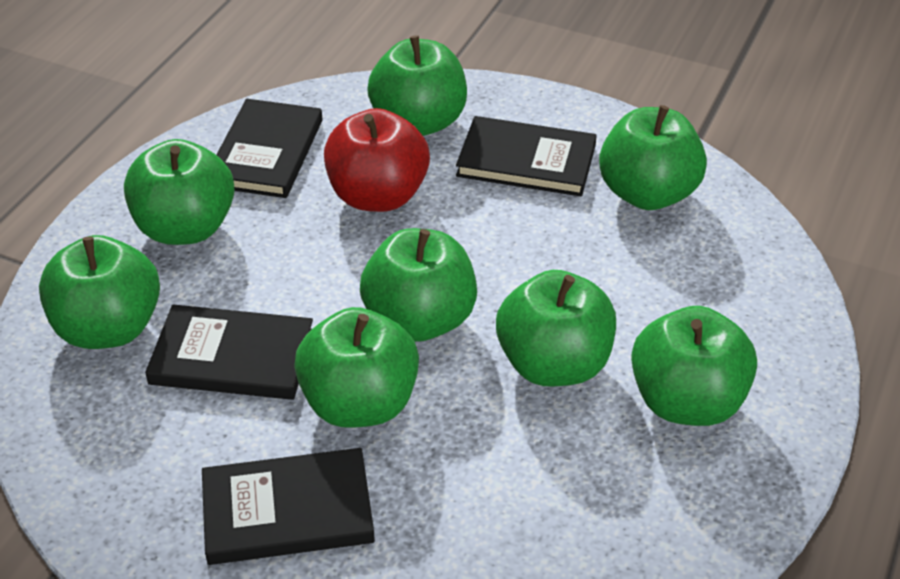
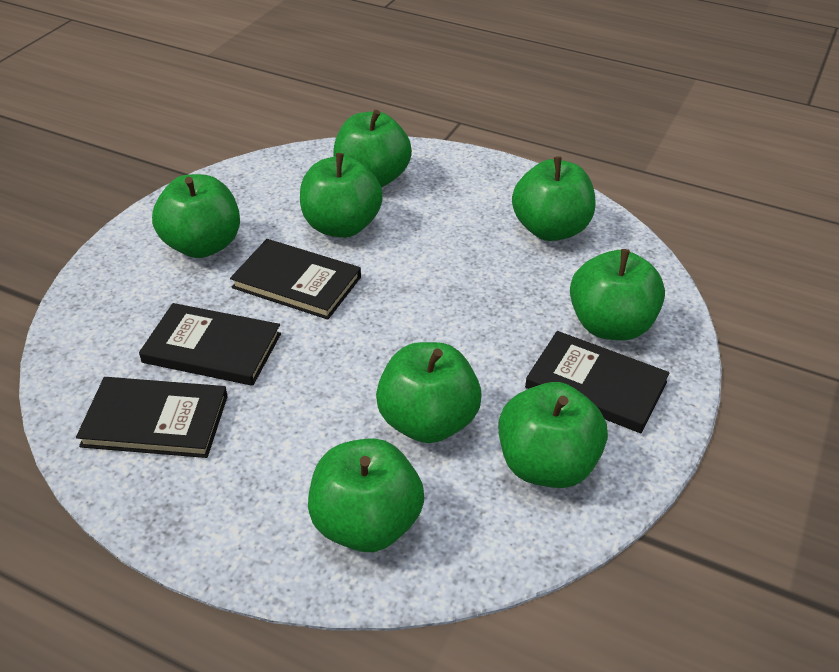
red apple: 1 -> 0

